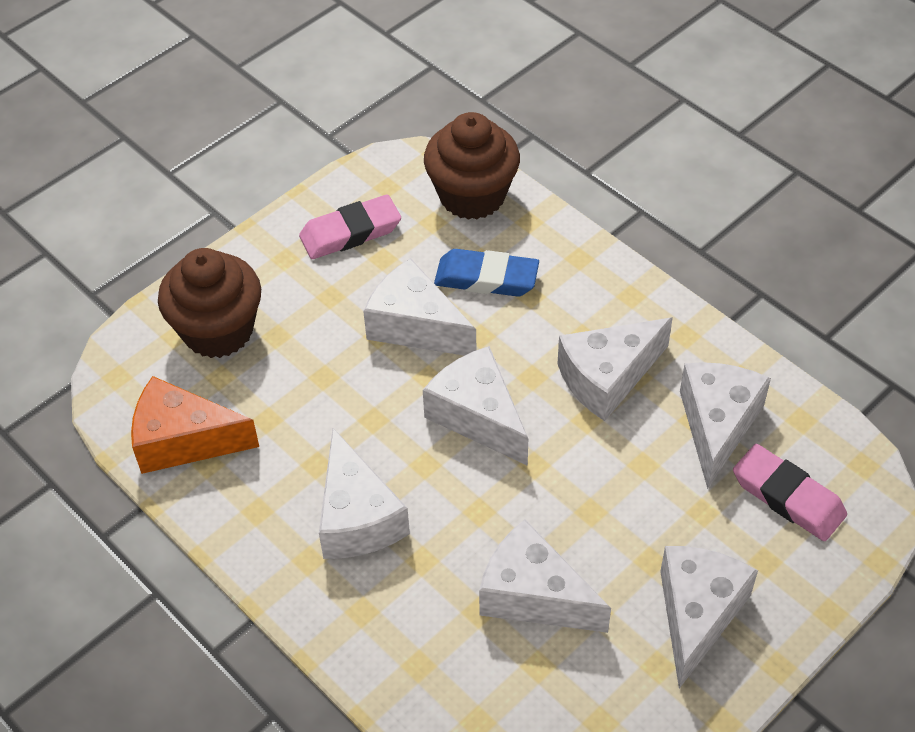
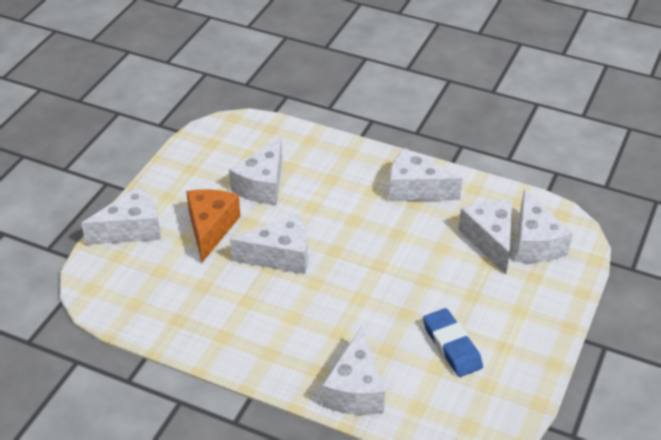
brown cupcake: 2 -> 0
pink eraser: 2 -> 0

